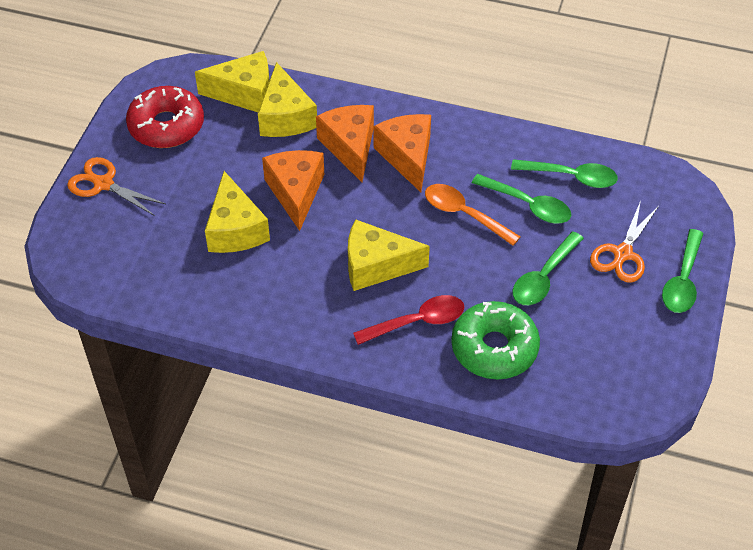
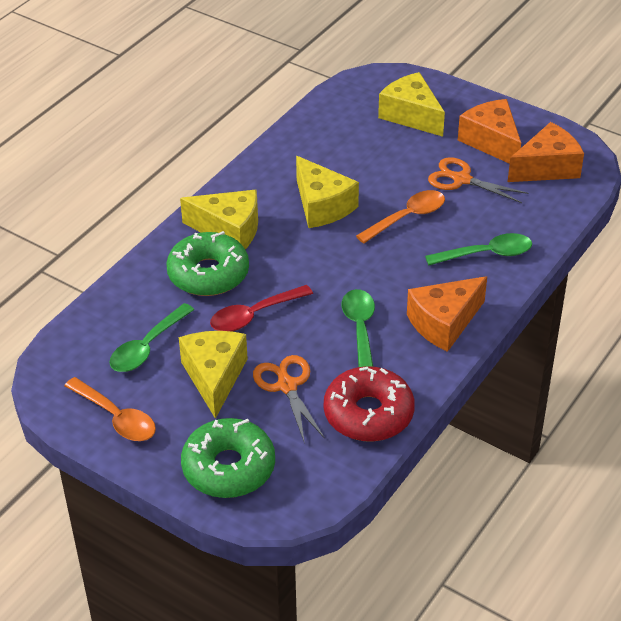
green donut: 1 -> 2
green spoon: 4 -> 3
orange spoon: 1 -> 2

